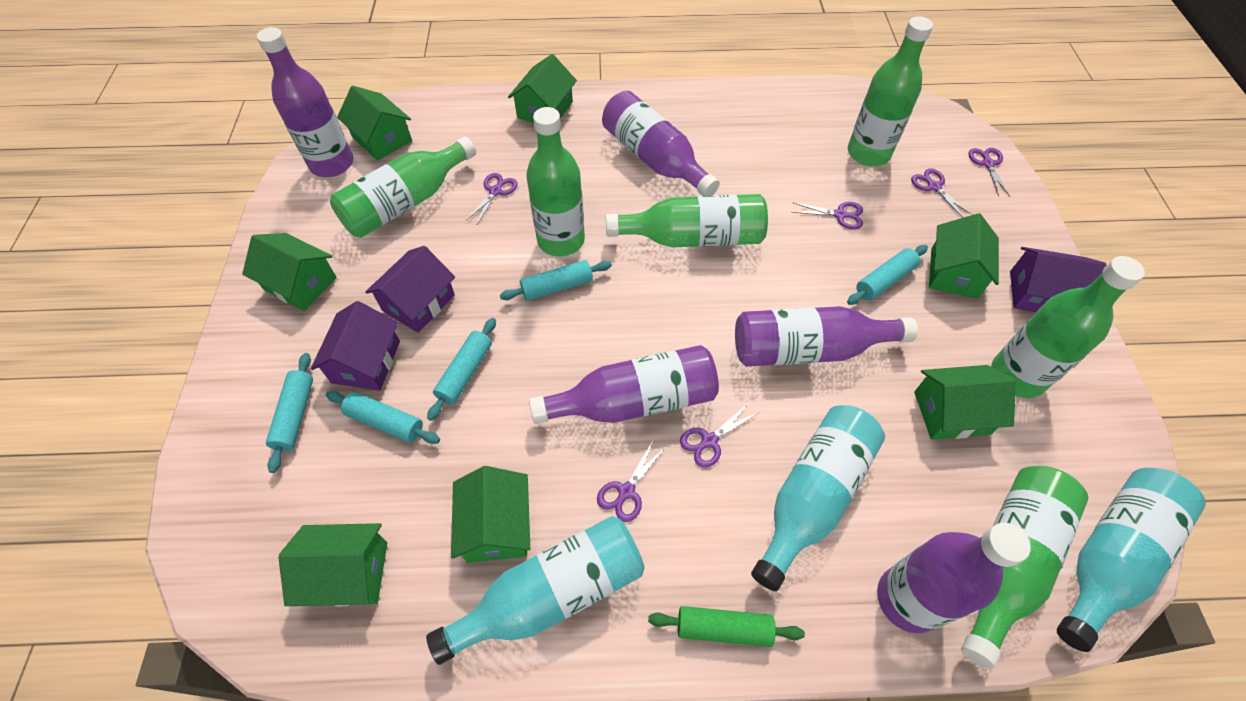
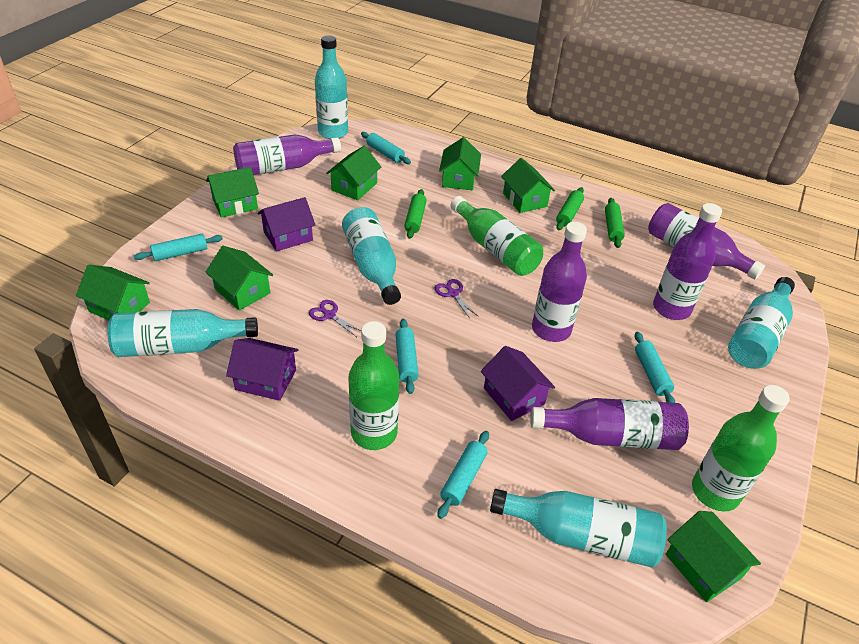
green bottle: 6 -> 3
green rolling pin: 1 -> 3
purple scissors: 6 -> 2
turquoise bottle: 3 -> 5

